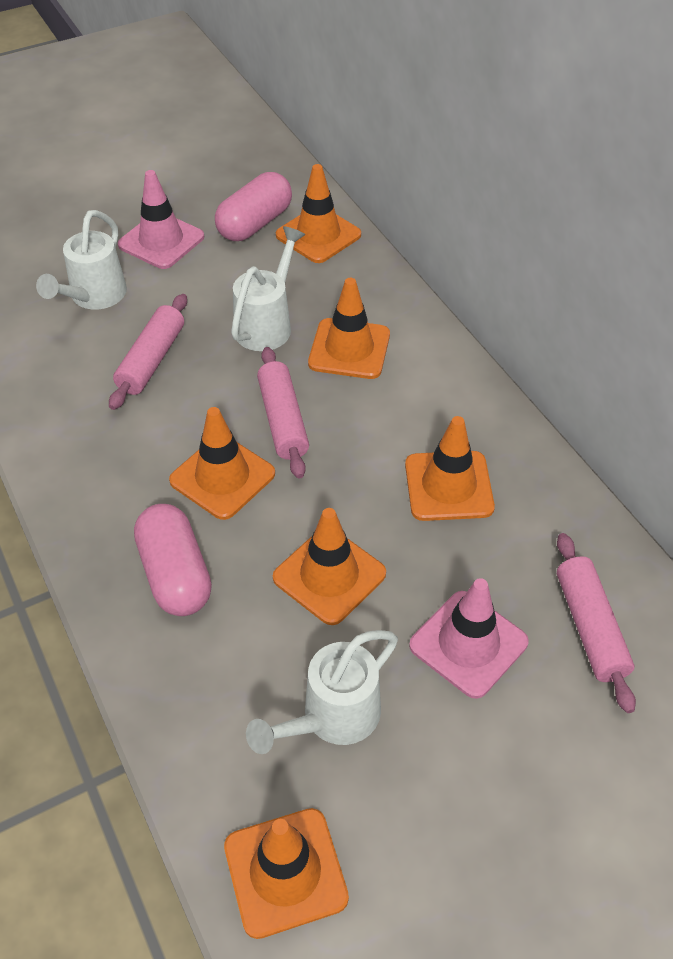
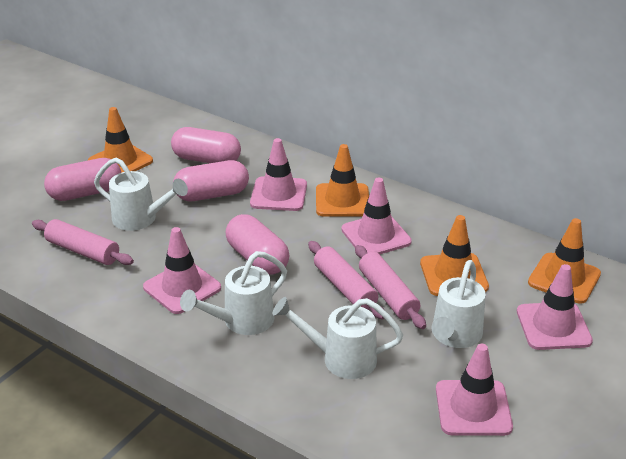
orange traffic cone: 6 -> 4
pink capsule: 2 -> 4
pink traffic cone: 2 -> 5
white watering can: 3 -> 4

